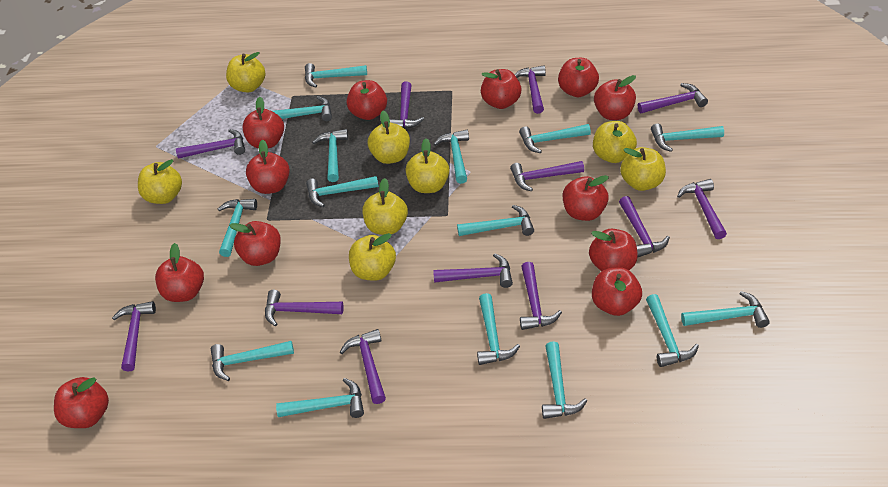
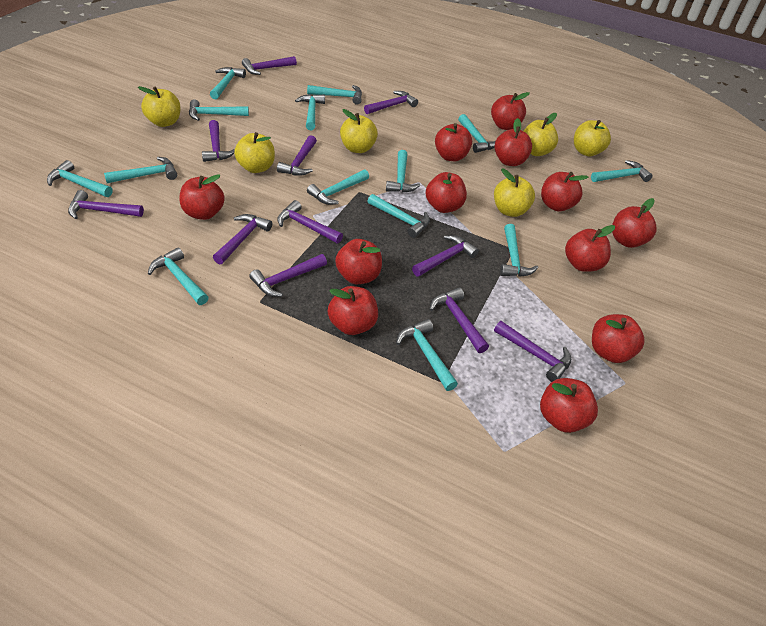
purple hammer: 12 -> 11
turquoise hammer: 15 -> 14
yellow apple: 8 -> 6

